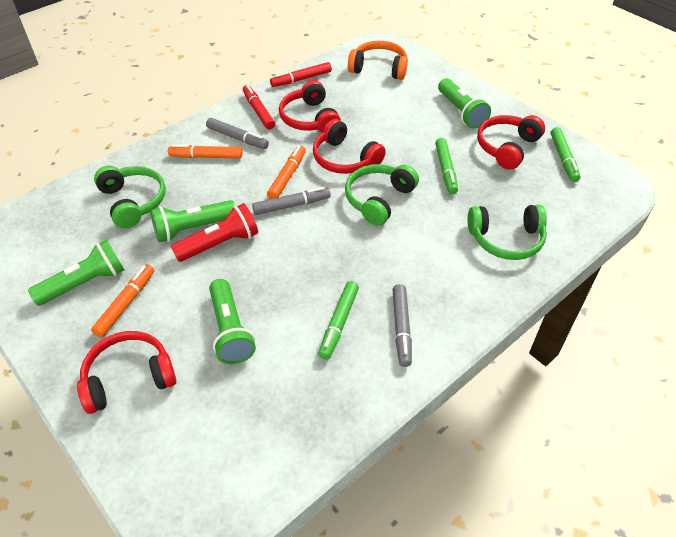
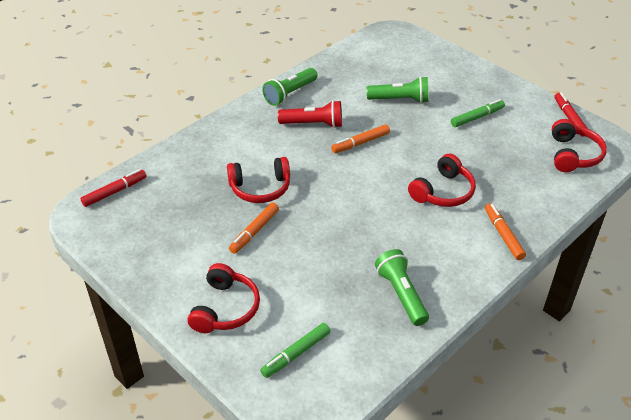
green flashlight: 4 -> 3
green headphones: 3 -> 0
green marker: 3 -> 2
grey marker: 3 -> 0
orange headphones: 1 -> 0

